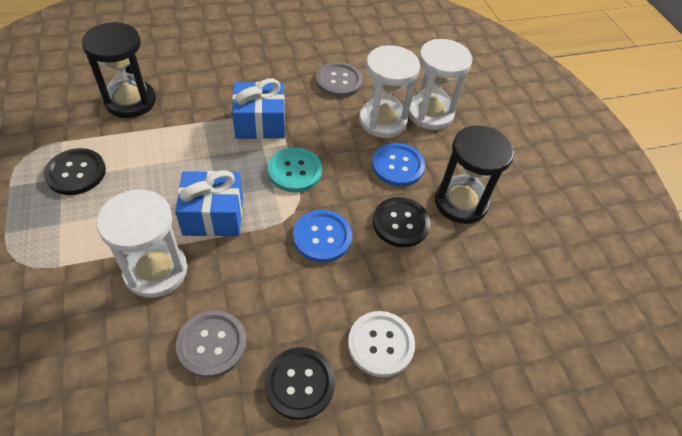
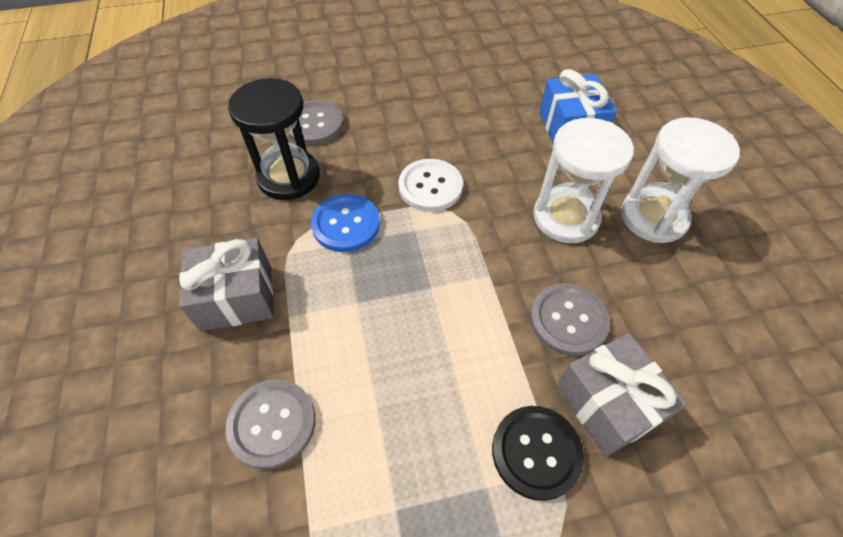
black button: 3 -> 1
black hourglass: 2 -> 1
blue button: 2 -> 1
blue gift: 2 -> 1
grey button: 2 -> 3
grey gift: 0 -> 2
turquoise button: 1 -> 0
white hourglass: 3 -> 2

